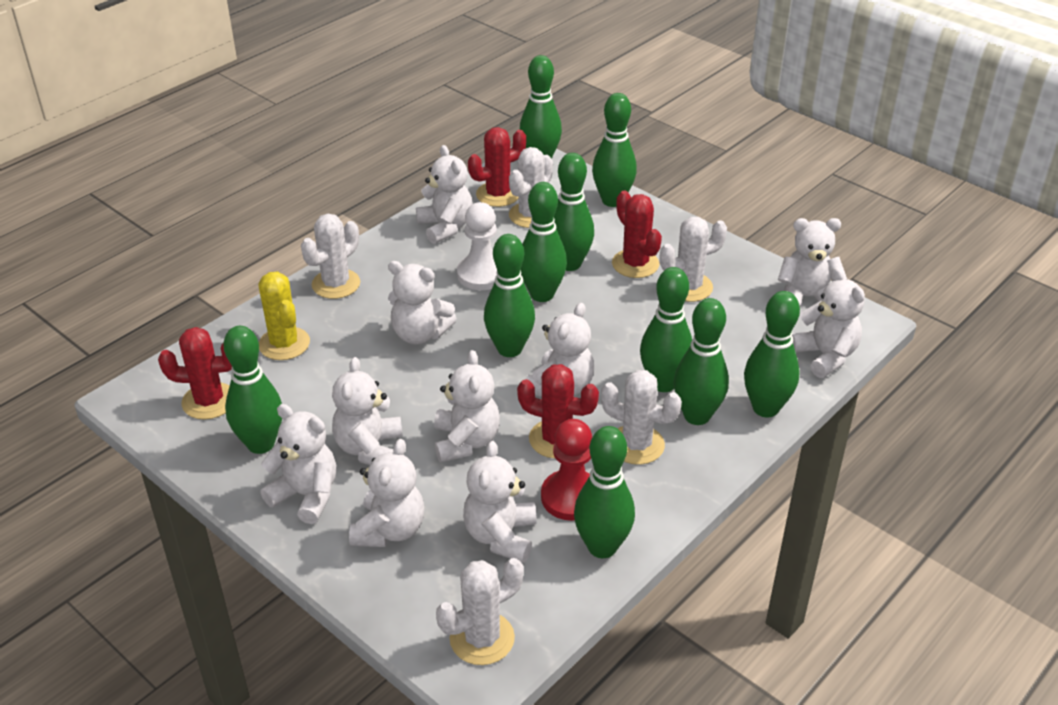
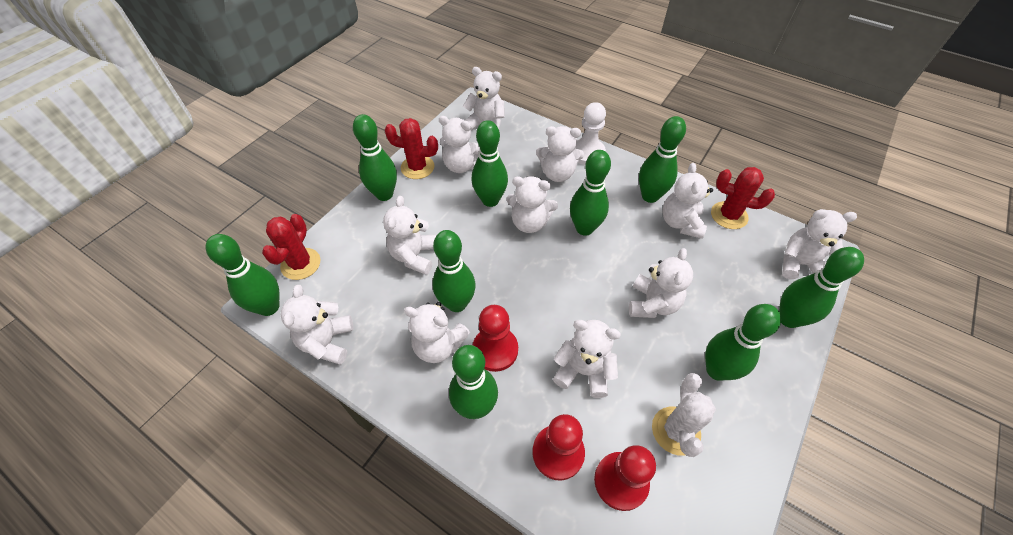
green bowling pin: 10 -> 9
red cactus: 4 -> 3
red pawn: 1 -> 3
white cactus: 5 -> 1
white teddy bear: 10 -> 11
yellow cactus: 1 -> 0

